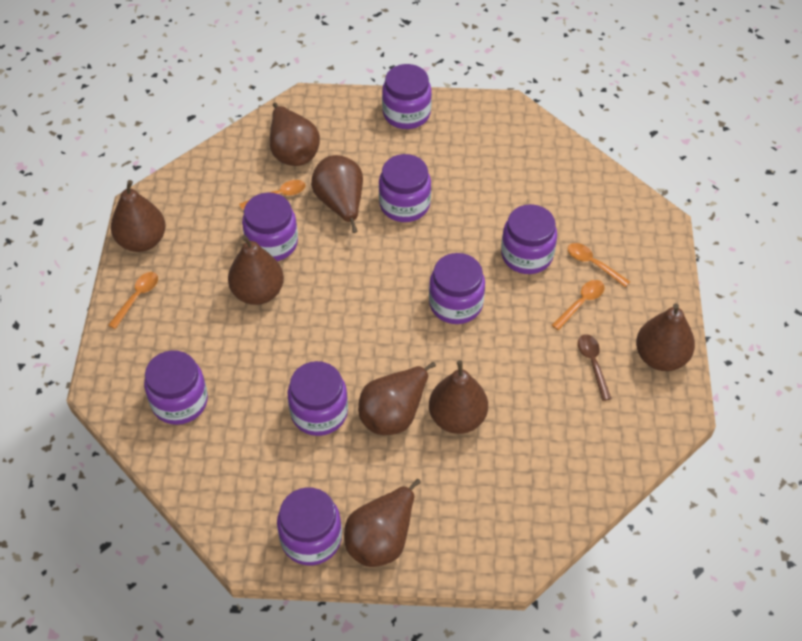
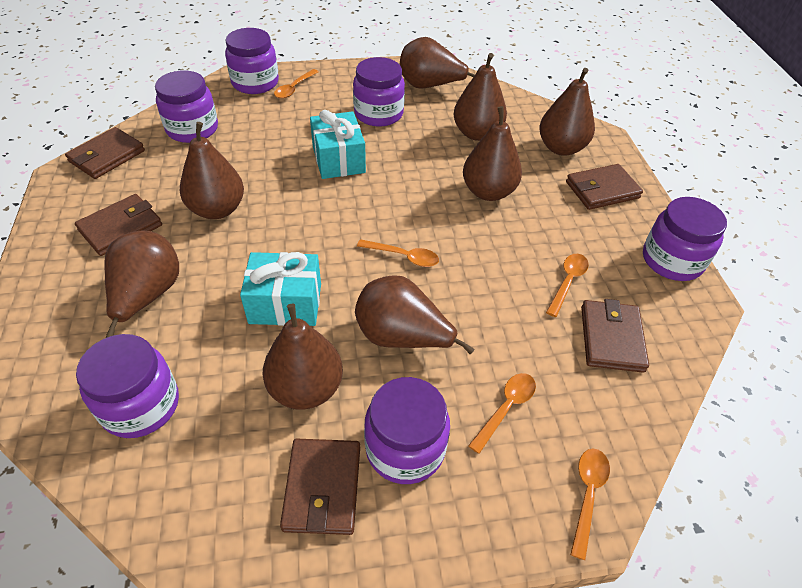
brown spoon: 1 -> 0
brown wallet: 0 -> 5
orange spoon: 4 -> 5
purple jar: 8 -> 6
turquoise gift: 0 -> 2

